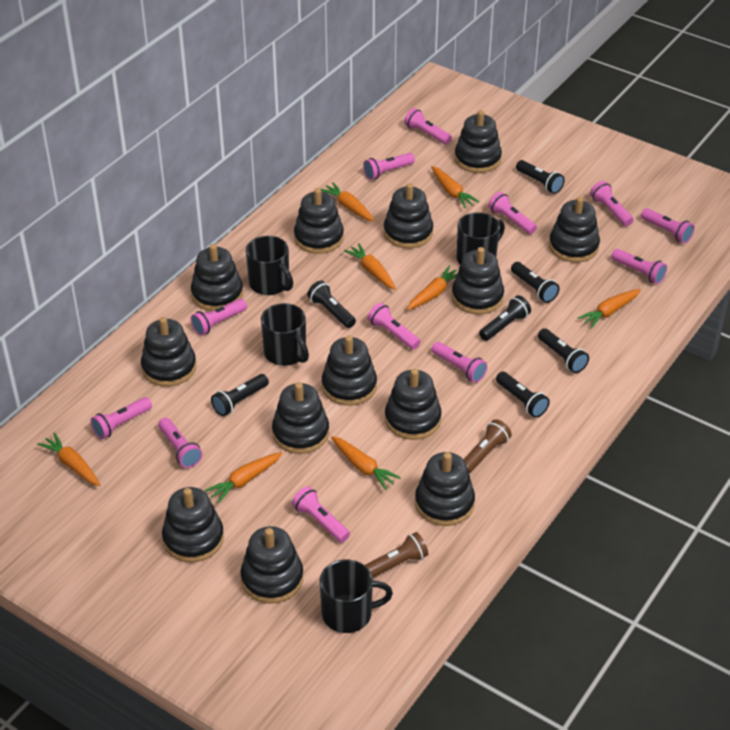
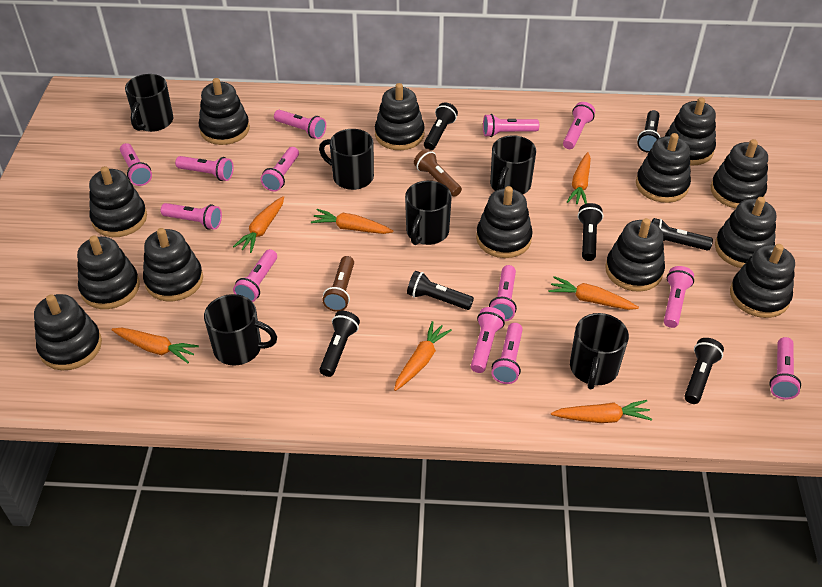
black mug: 4 -> 6
orange carrot: 8 -> 7
pink flashlight: 12 -> 13

